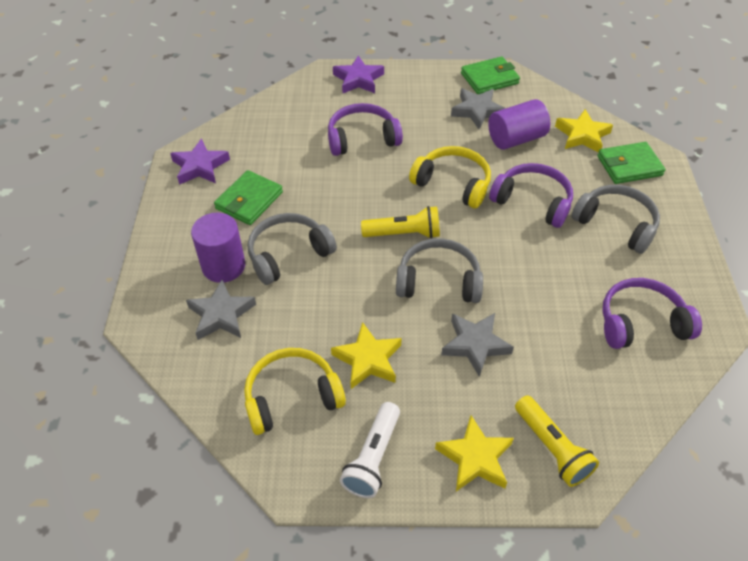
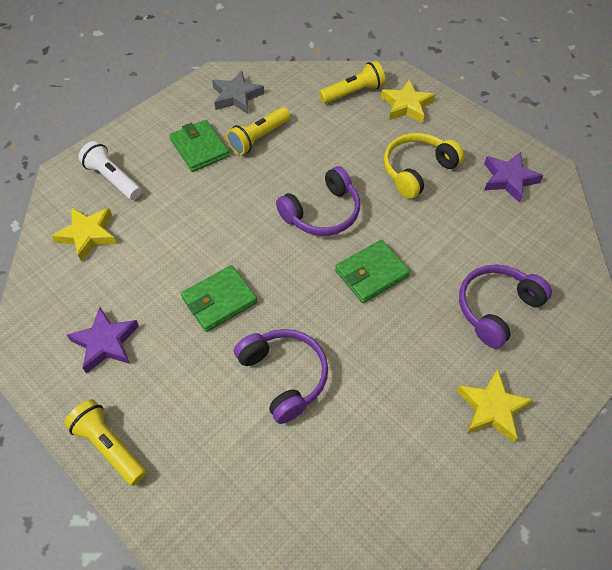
grey headphones: 3 -> 0
grey star: 3 -> 1
purple cylinder: 2 -> 0
yellow flashlight: 2 -> 3
yellow headphones: 2 -> 1

